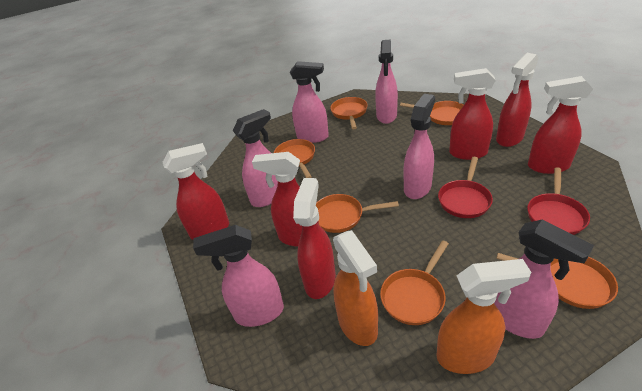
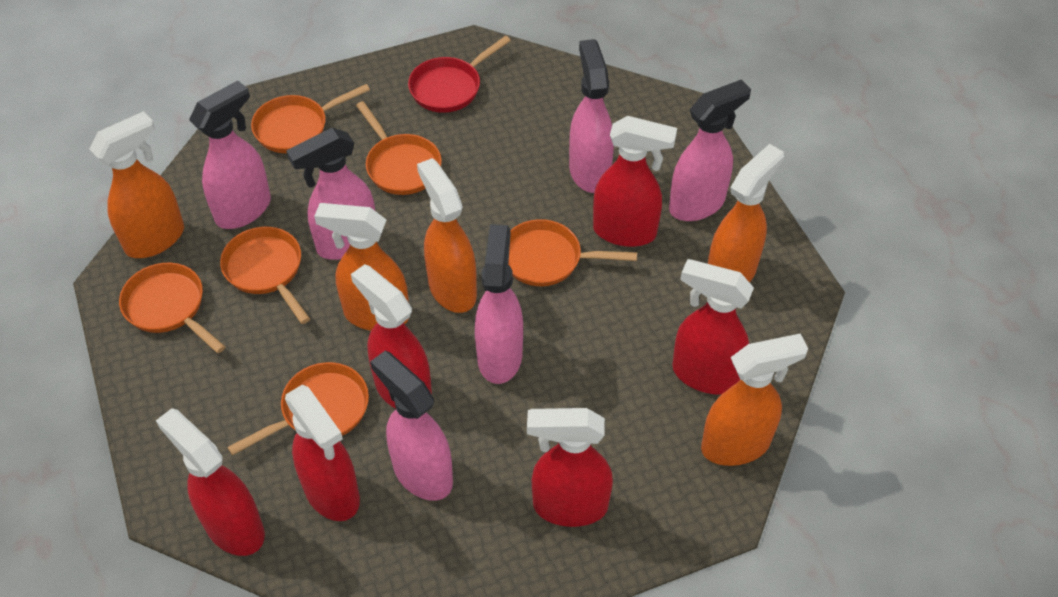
orange spray bottle: 2 -> 5
red pan: 2 -> 1

